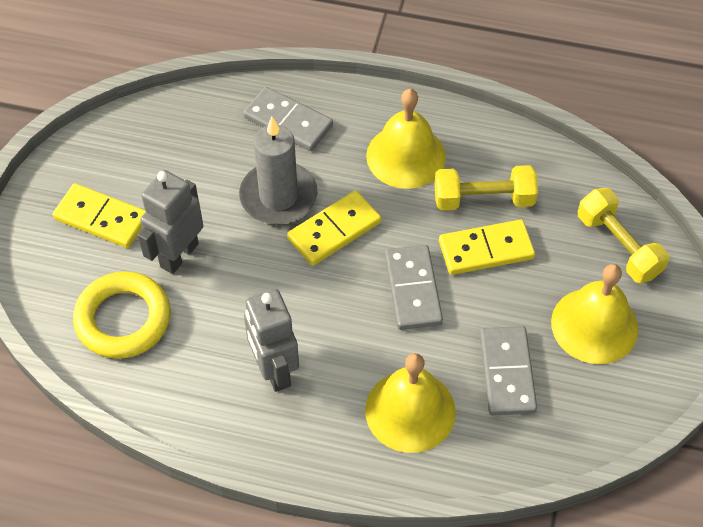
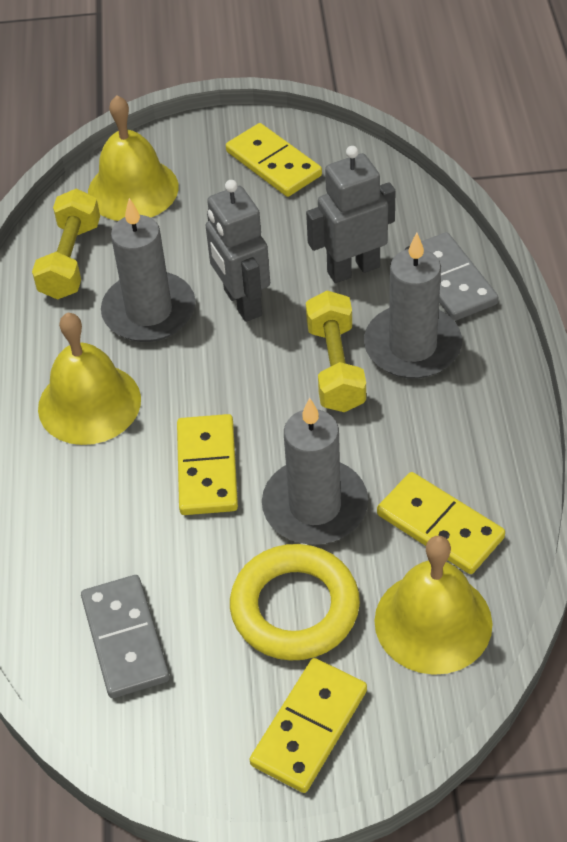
grey candle: 1 -> 3
grey domino: 3 -> 2
yellow domino: 3 -> 4

